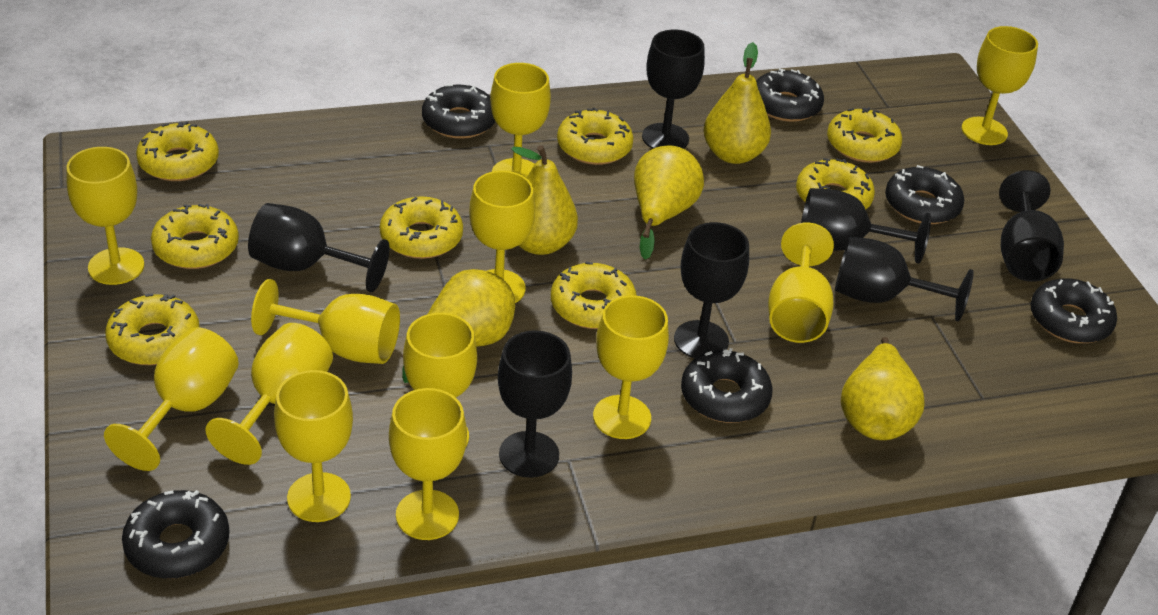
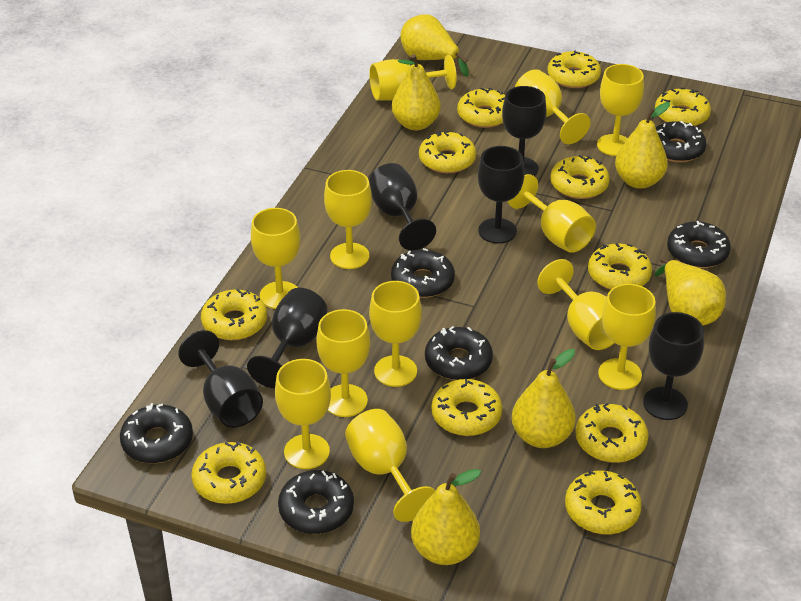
black goblet: 7 -> 6
yellow donut: 8 -> 11
yellow pear: 5 -> 6

